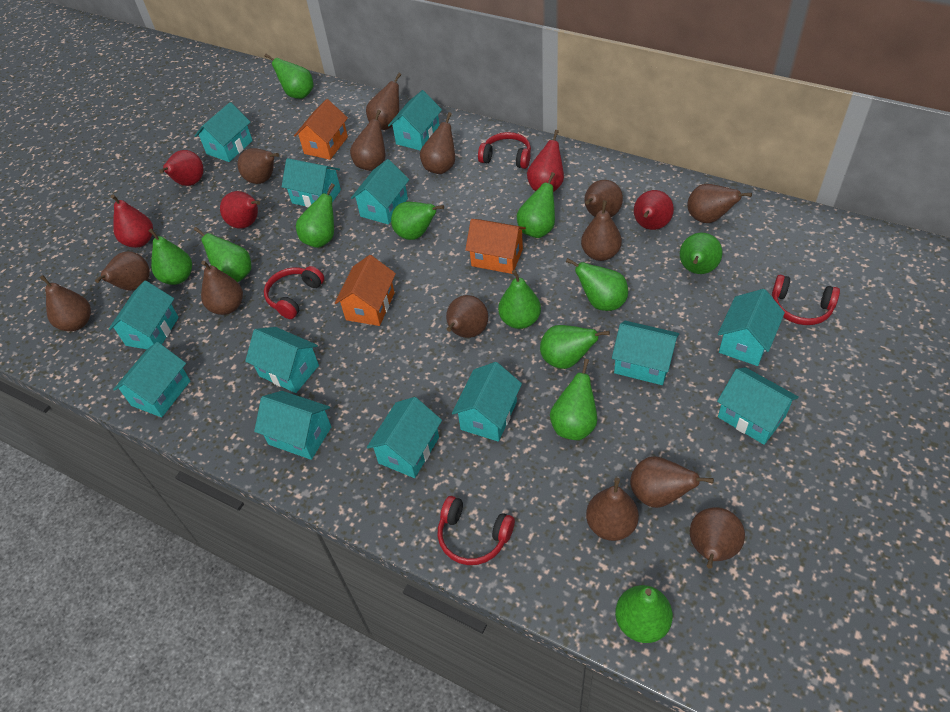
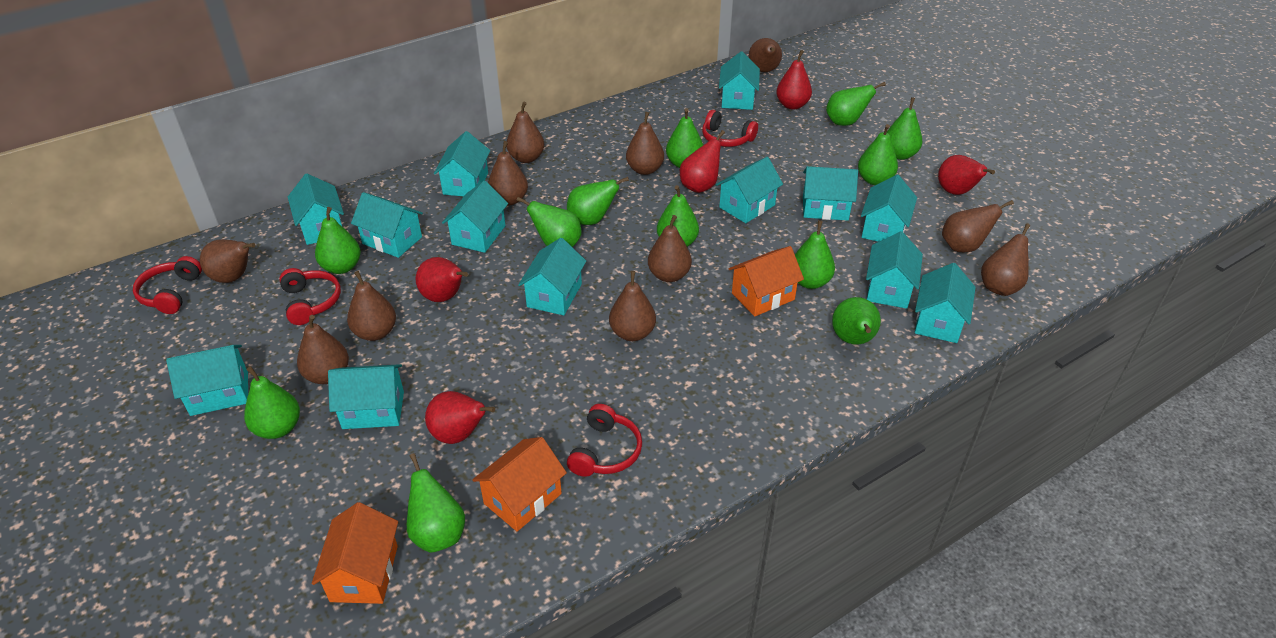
brown pear: 14 -> 11

